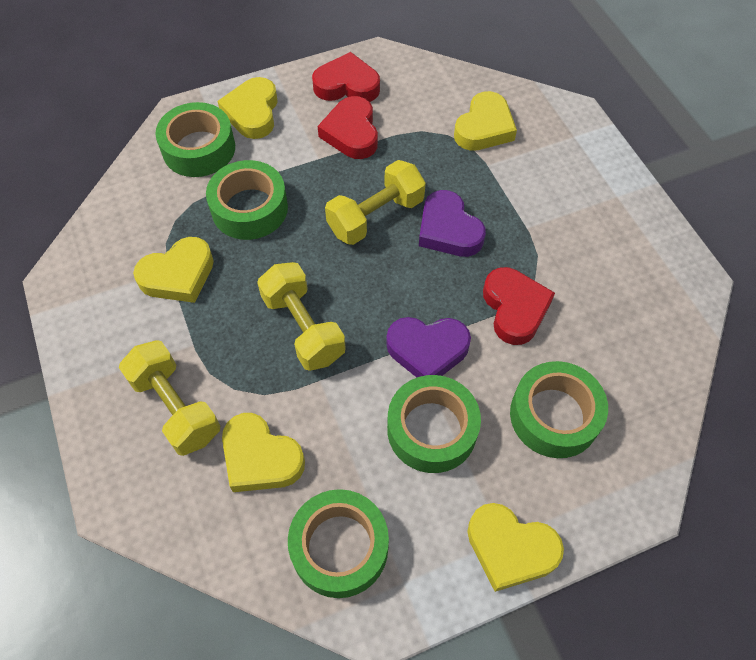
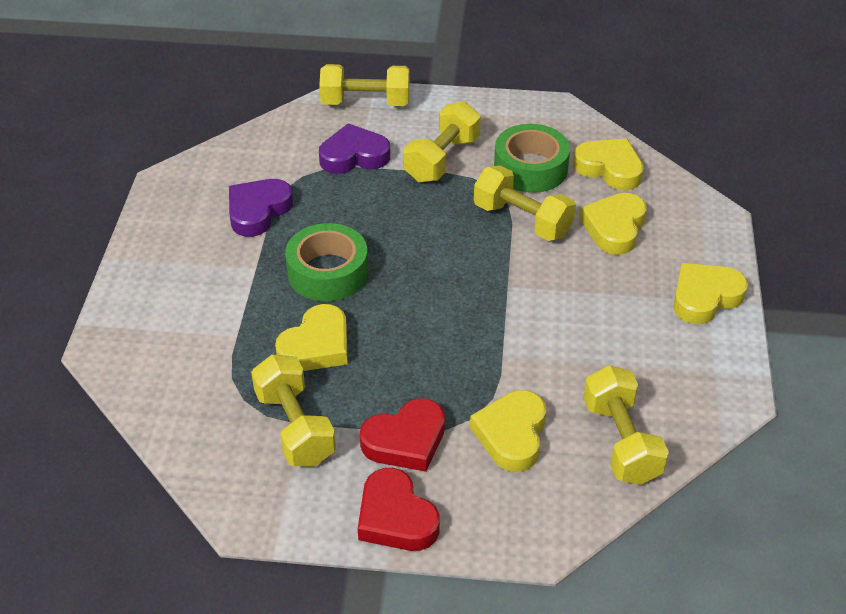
green tape: 5 -> 2
red heart: 3 -> 2
yellow dumbbell: 3 -> 5

